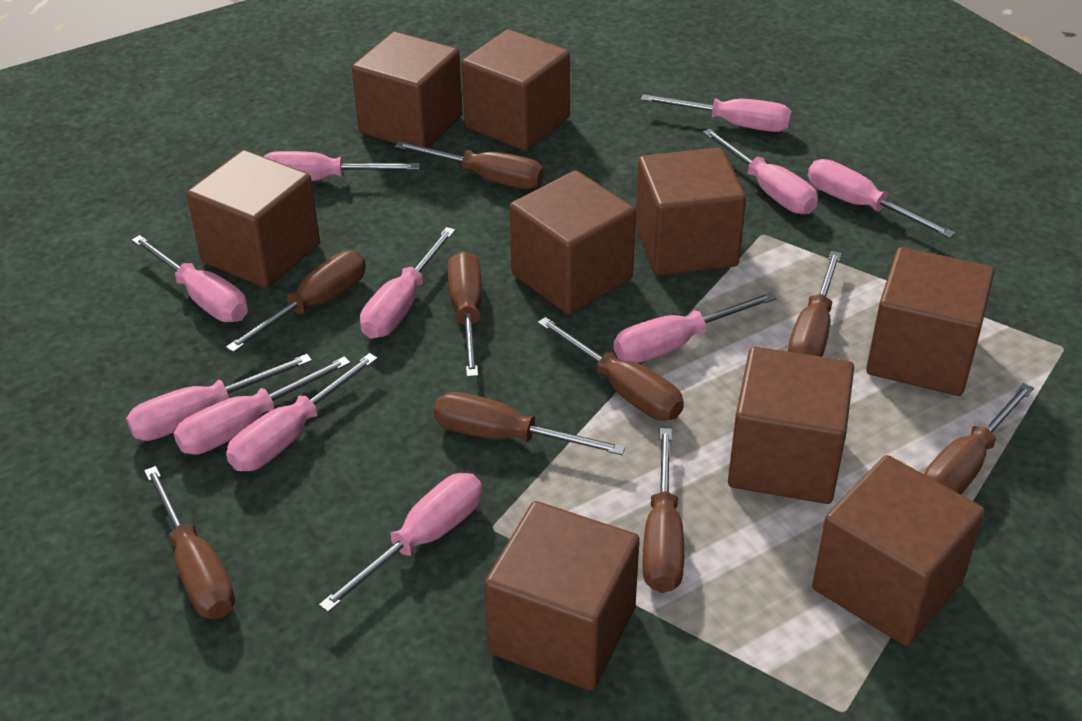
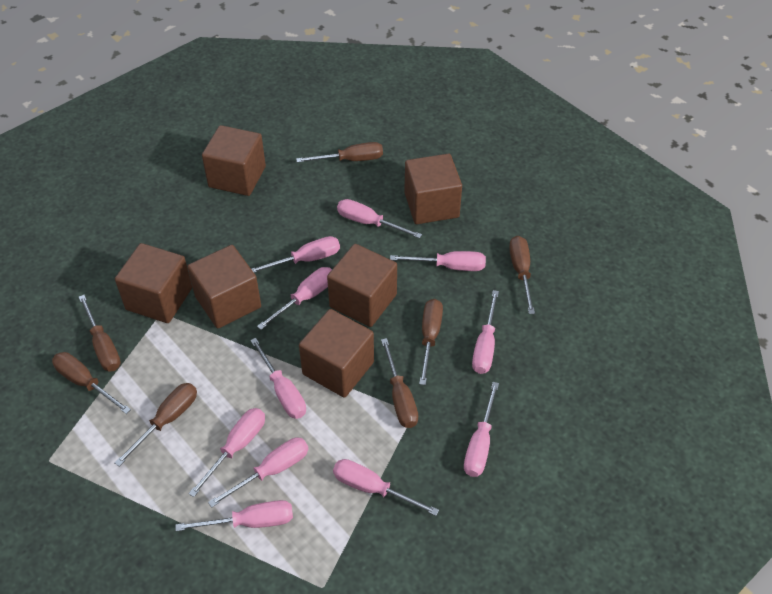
brown cube: 9 -> 6
brown screwdriver: 9 -> 7

